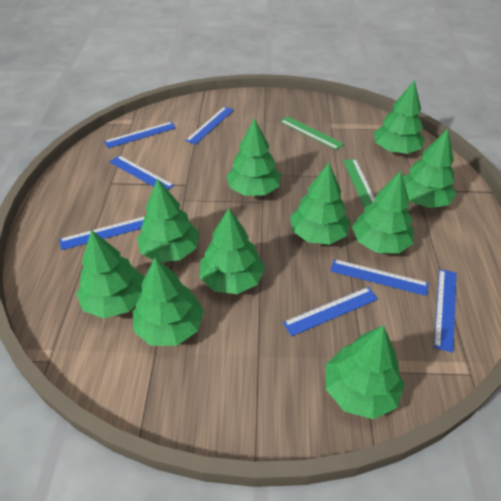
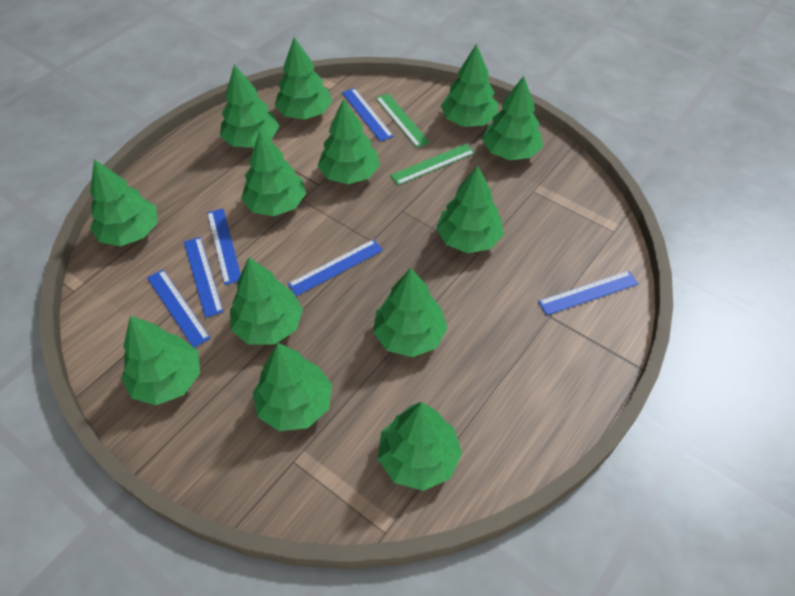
blue ruler: 7 -> 6
green tree: 10 -> 13

